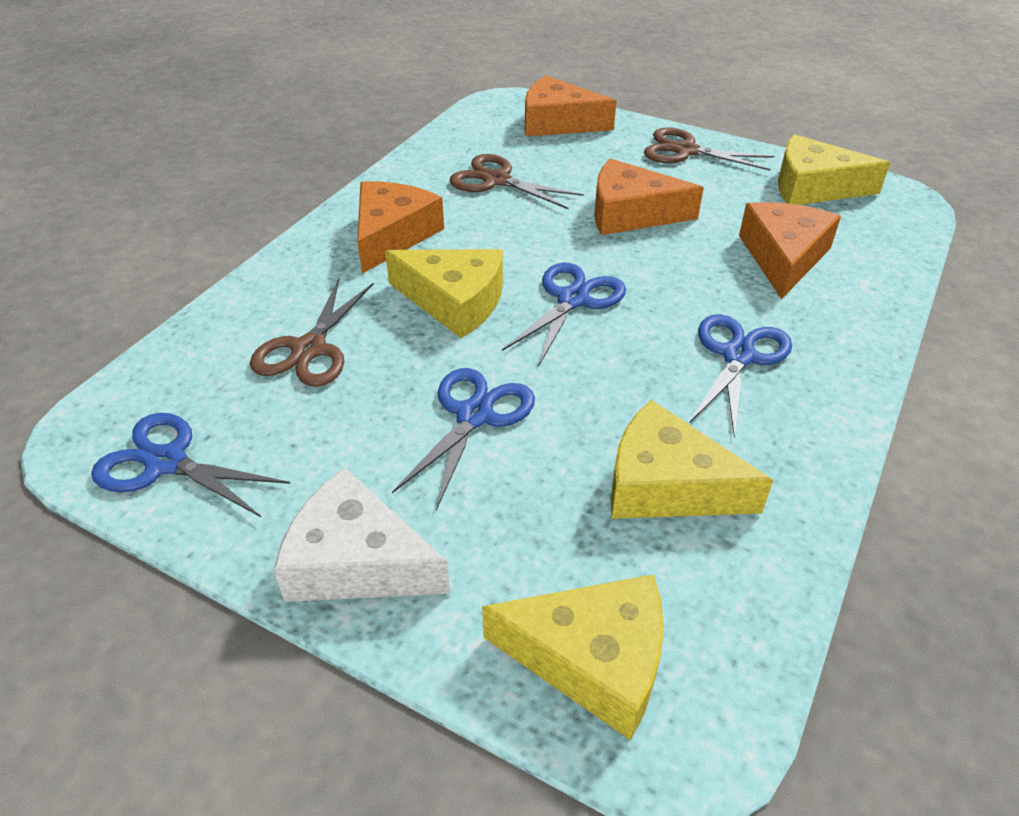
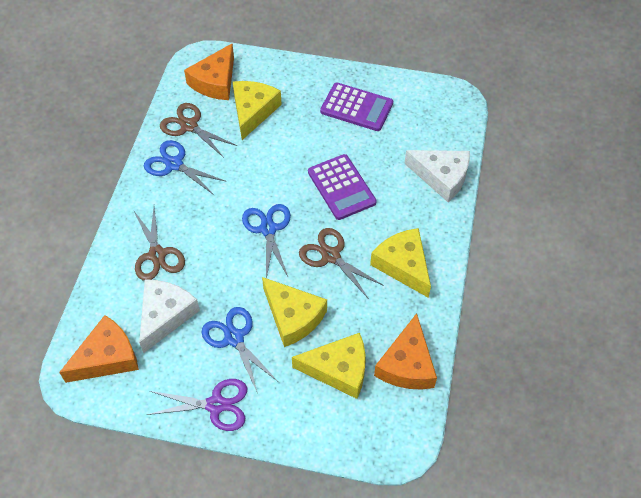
blue scissors: 4 -> 3
orange cheese: 4 -> 3
purple calculator: 0 -> 2
purple scissors: 0 -> 1
white cheese: 1 -> 2

